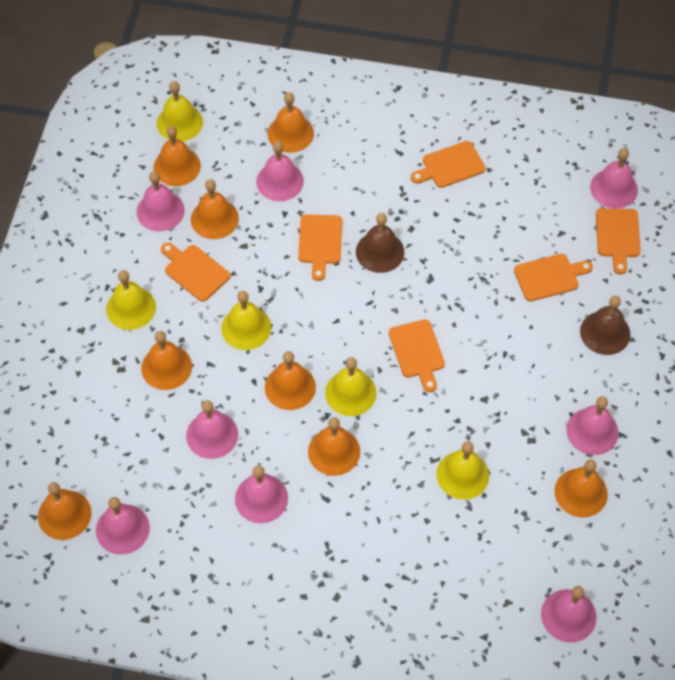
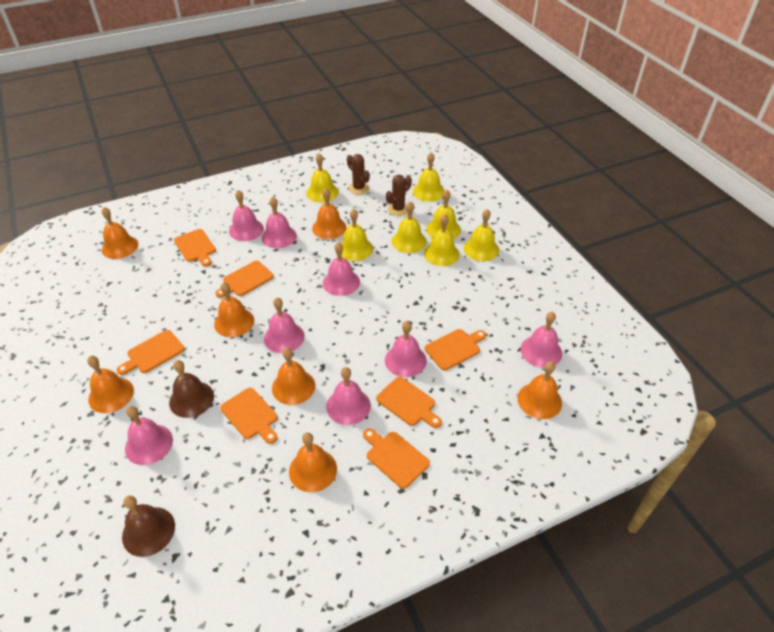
brown cactus: 0 -> 2
orange bell: 8 -> 7
orange cutting board: 6 -> 7
yellow bell: 5 -> 7

